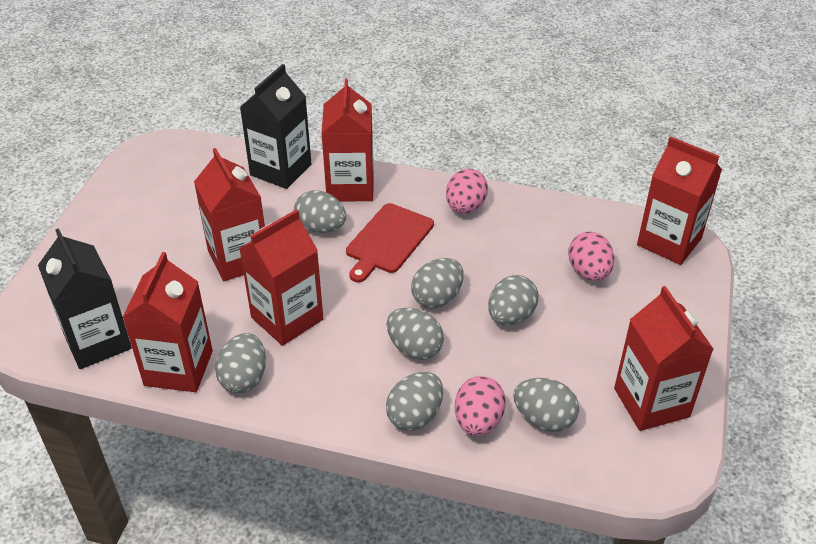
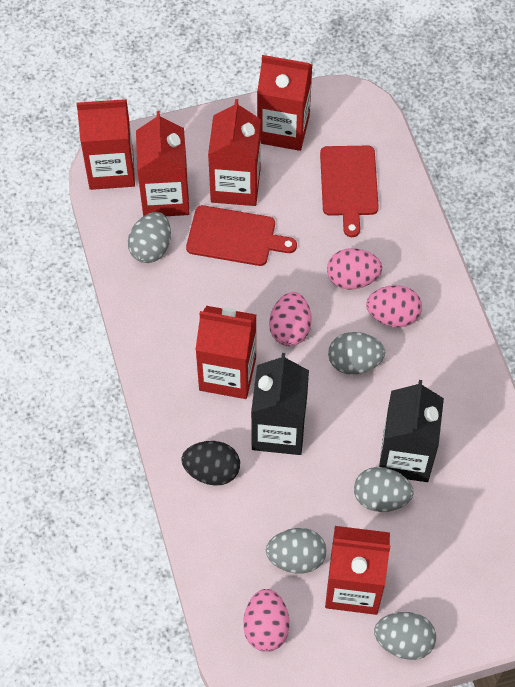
black egg: 0 -> 1
grey egg: 7 -> 5
pink egg: 3 -> 4
red cutting board: 1 -> 2

